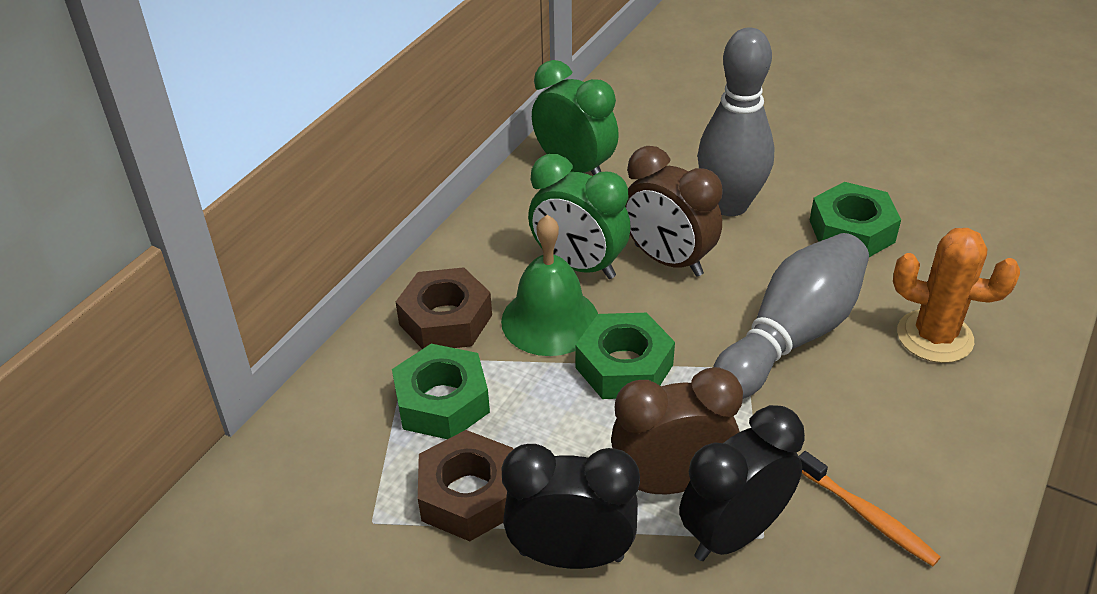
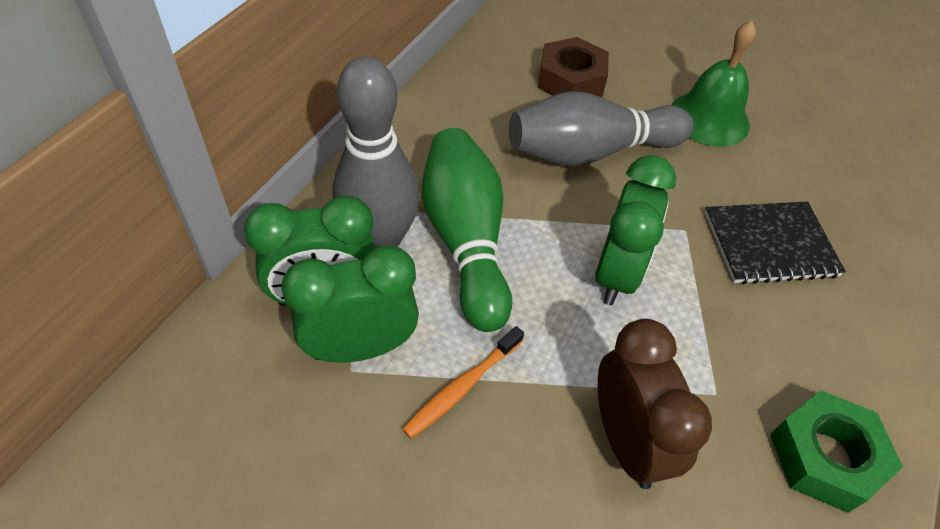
black clock: 2 -> 0
black notebook: 0 -> 1
brown clock: 2 -> 1
brown nut: 2 -> 1
green bowling pin: 0 -> 1
green clock: 2 -> 3
green nut: 3 -> 1
orange cactus: 1 -> 0

